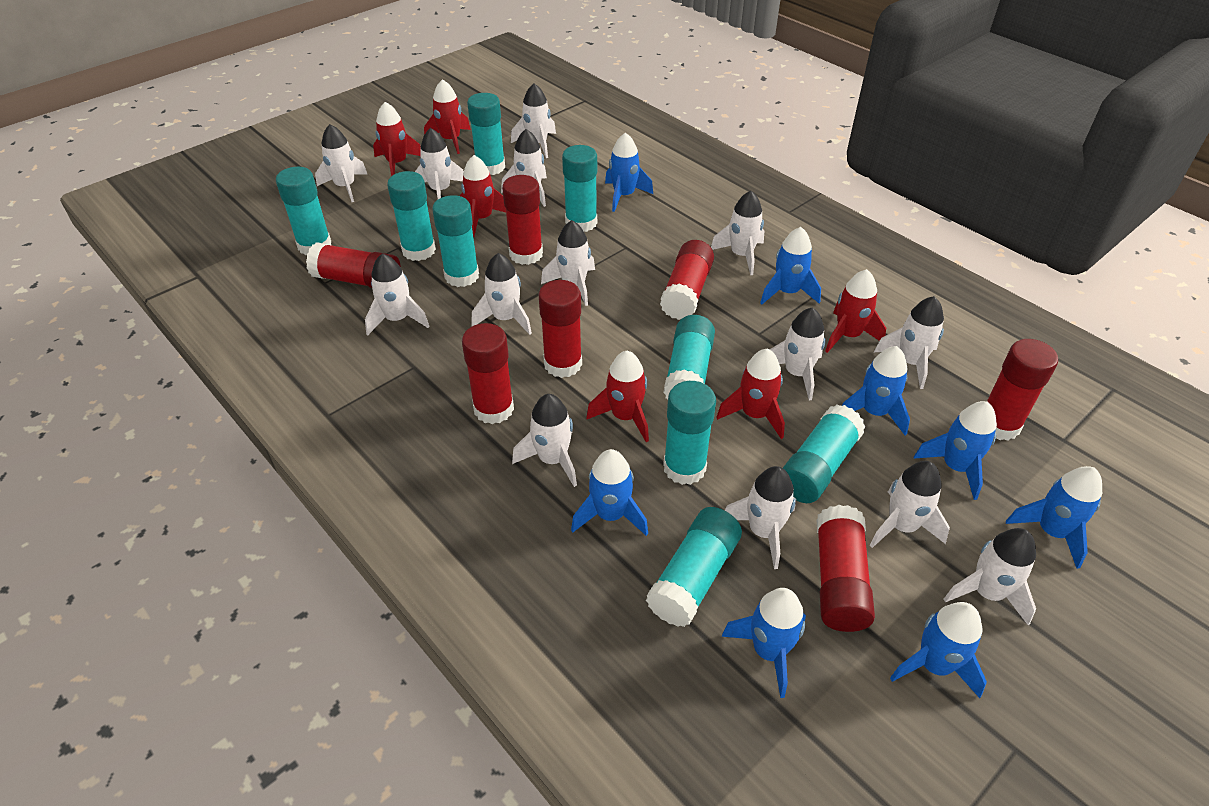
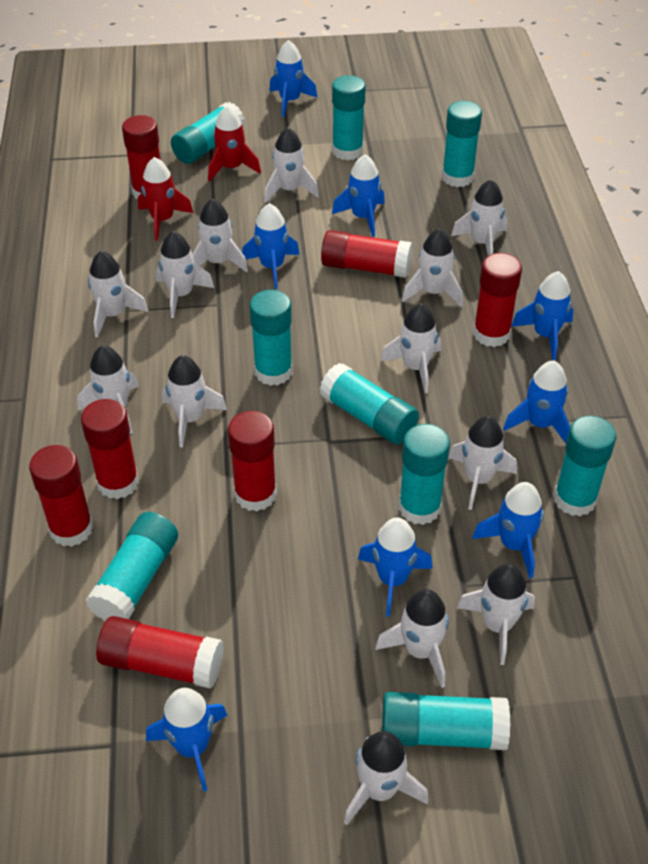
red rocket: 6 -> 2
white rocket: 14 -> 13

